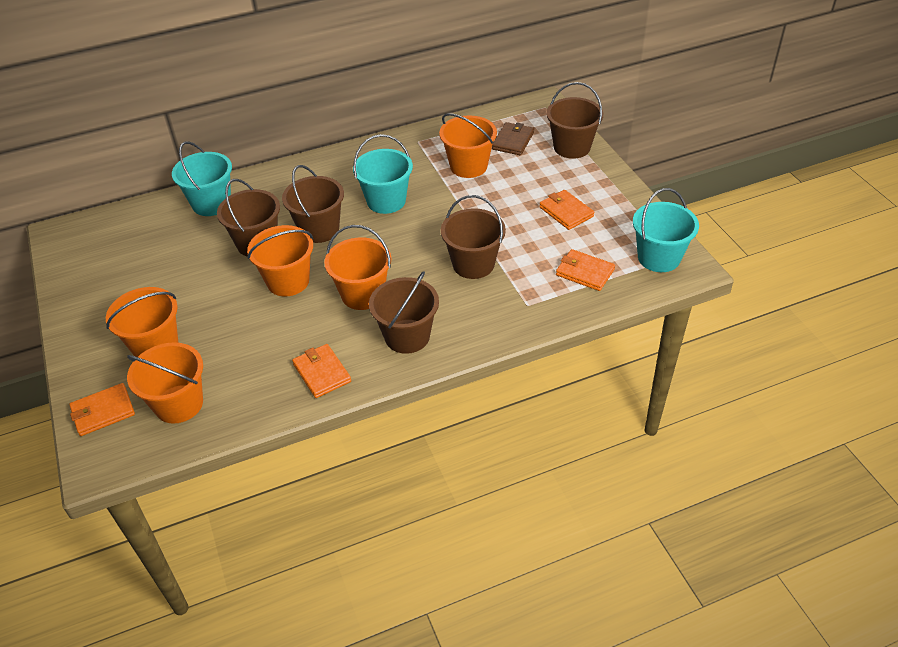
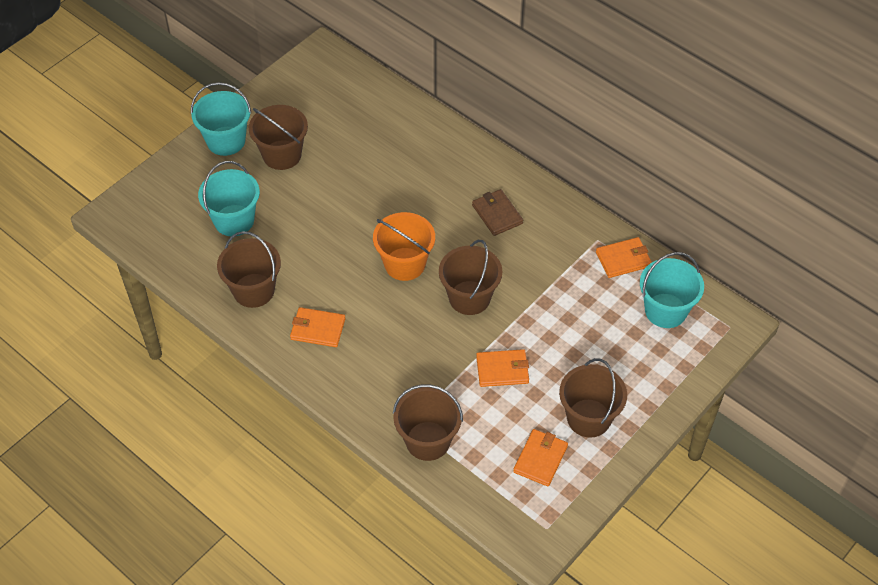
orange bucket: 5 -> 1

